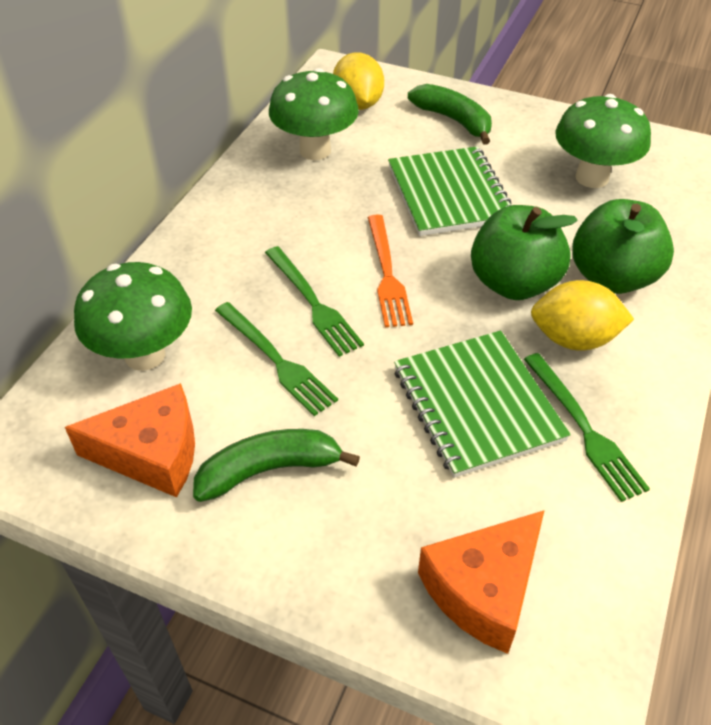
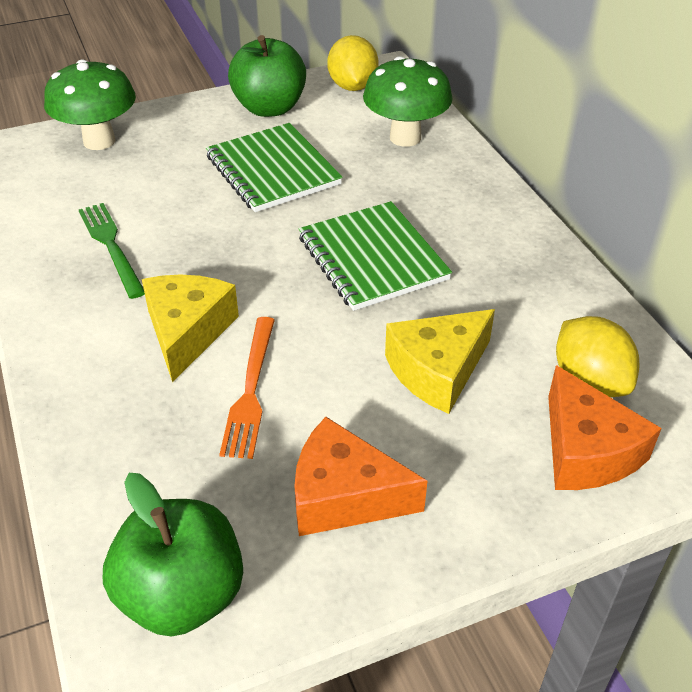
green banana: 2 -> 0
green fork: 3 -> 1
green mushroom: 3 -> 2
yellow cheese: 0 -> 2

